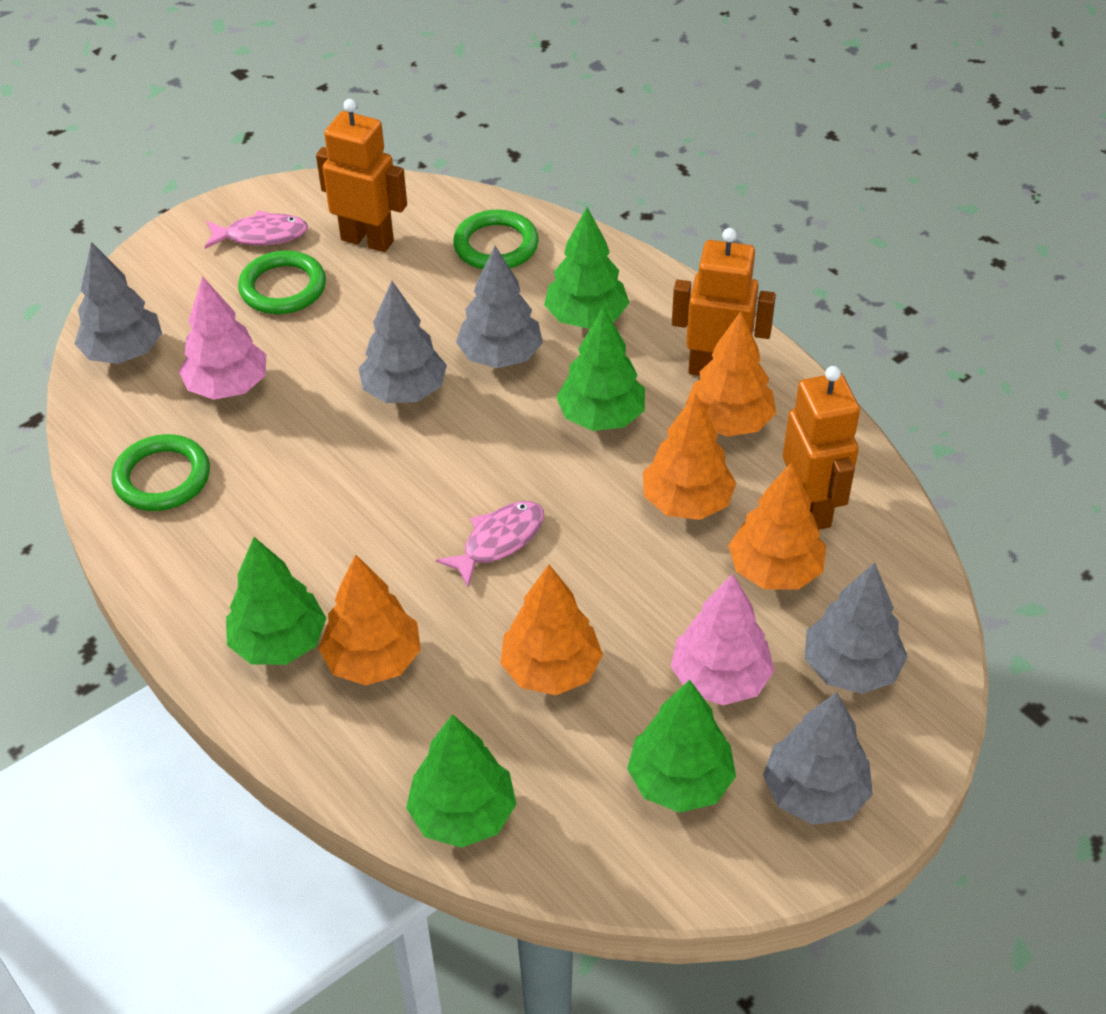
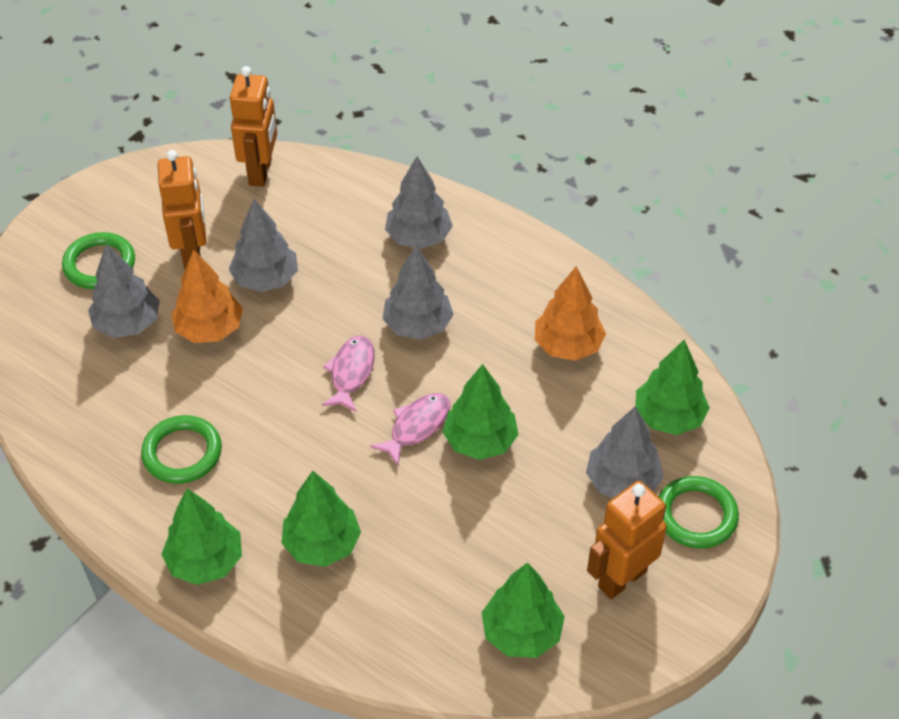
orange tree: 5 -> 2
pink tree: 2 -> 0

